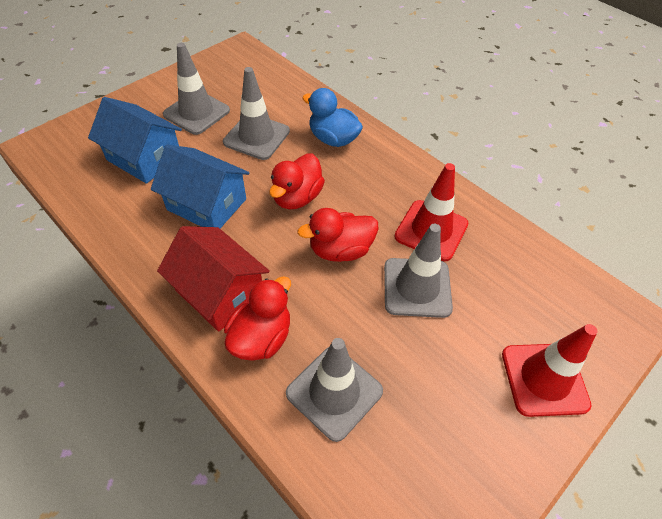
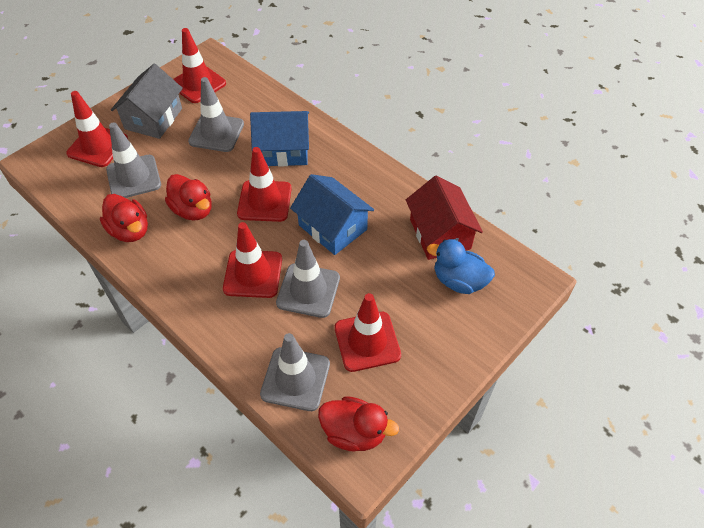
grey house: 0 -> 1
red traffic cone: 2 -> 5

